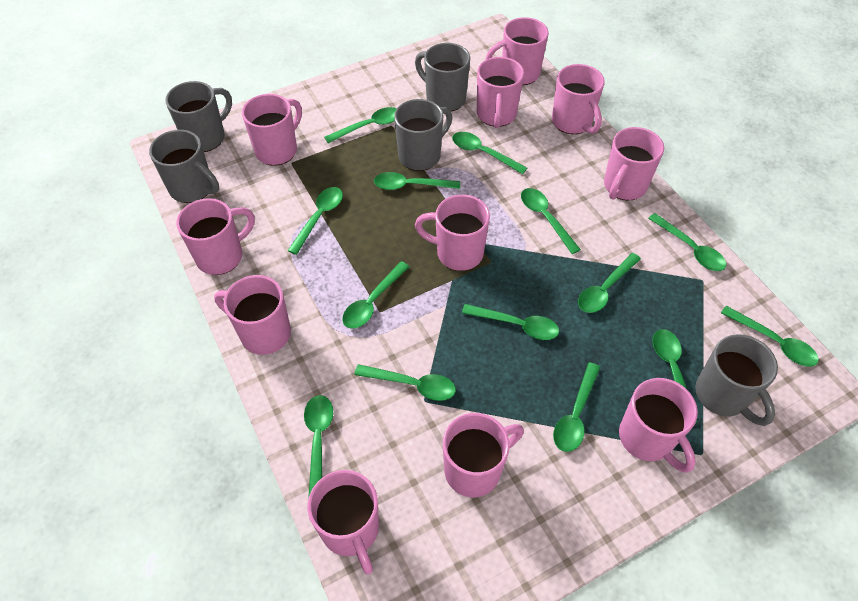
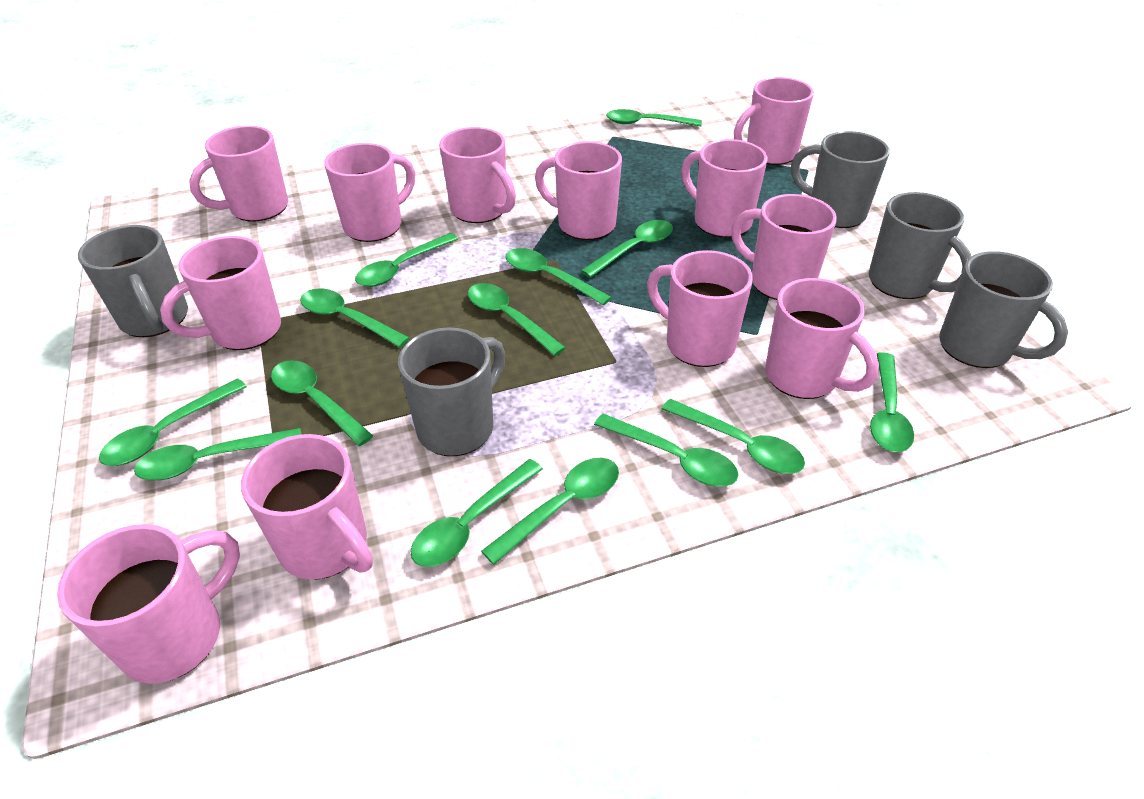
pink mug: 11 -> 12

